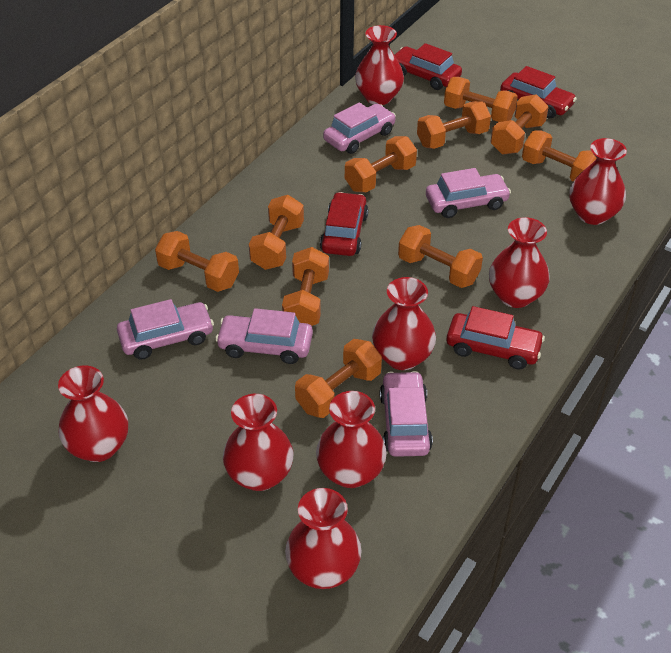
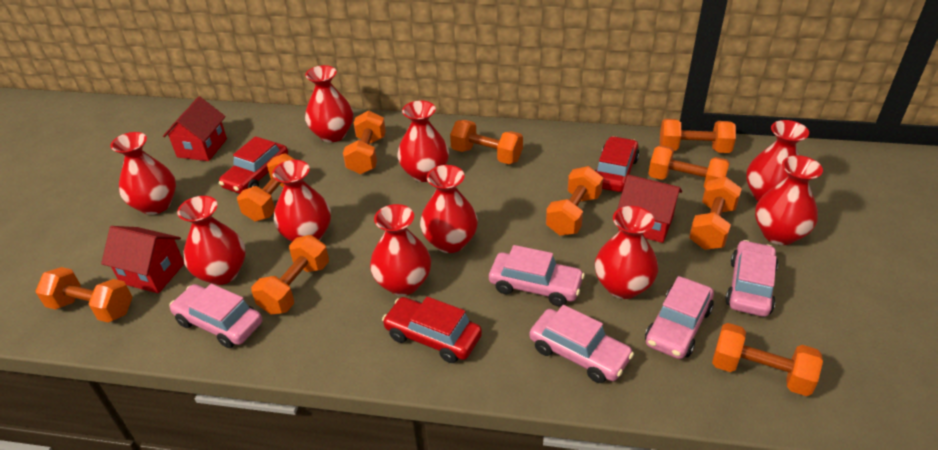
red car: 4 -> 3
red house: 0 -> 3
red vase: 8 -> 10

